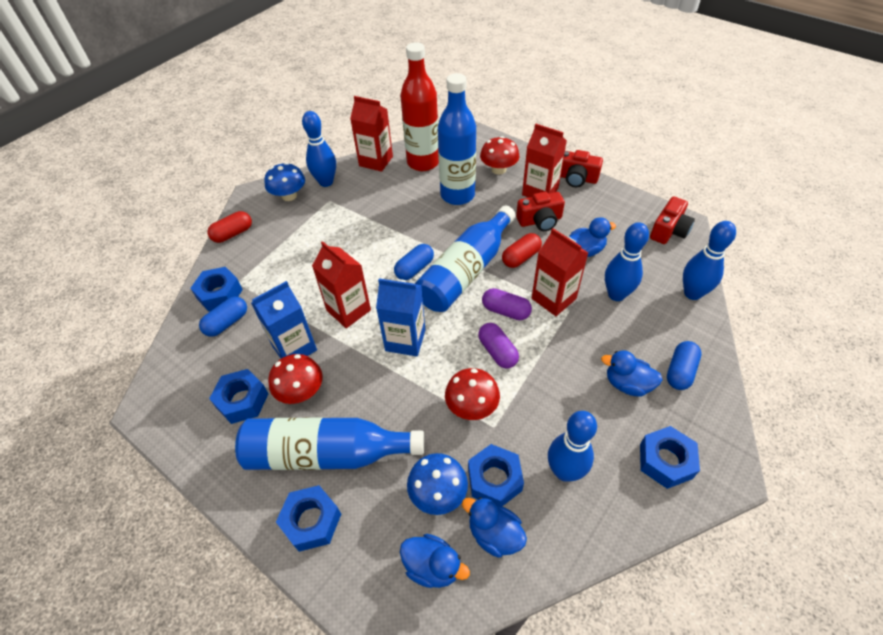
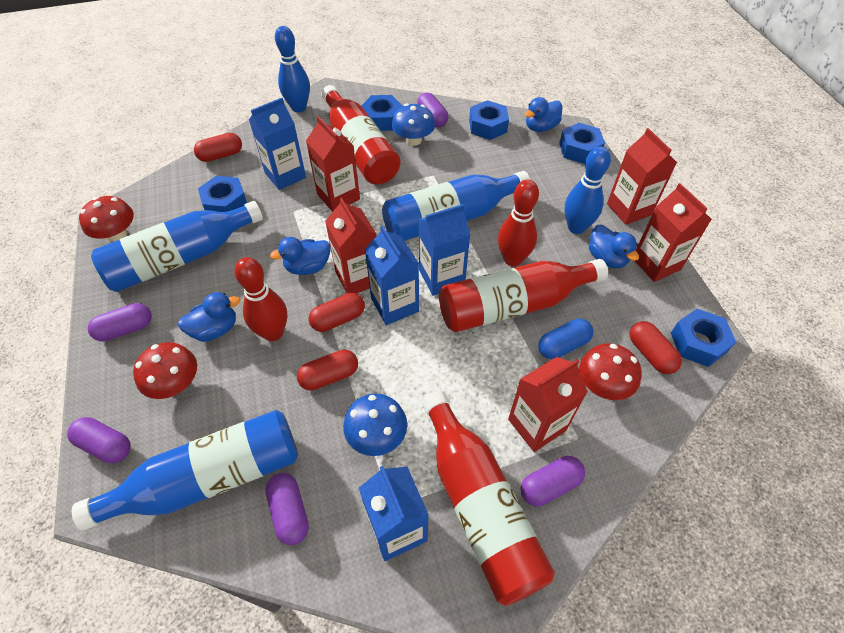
blue bowling pin: 4 -> 2
blue capsule: 3 -> 1
blue carton: 2 -> 4
purple capsule: 2 -> 5
red bottle: 1 -> 3
red bowling pin: 0 -> 2
red camera: 3 -> 0
red capsule: 2 -> 4
red carton: 4 -> 5

